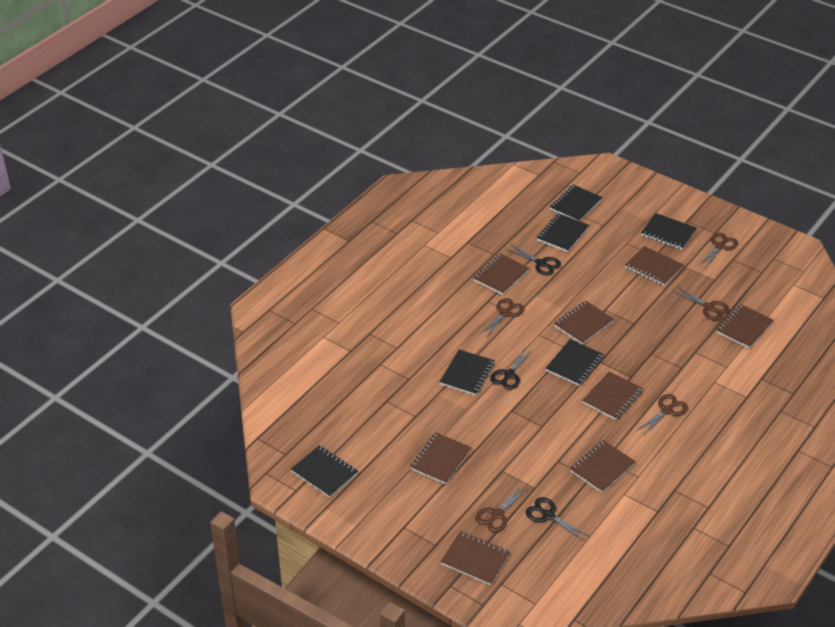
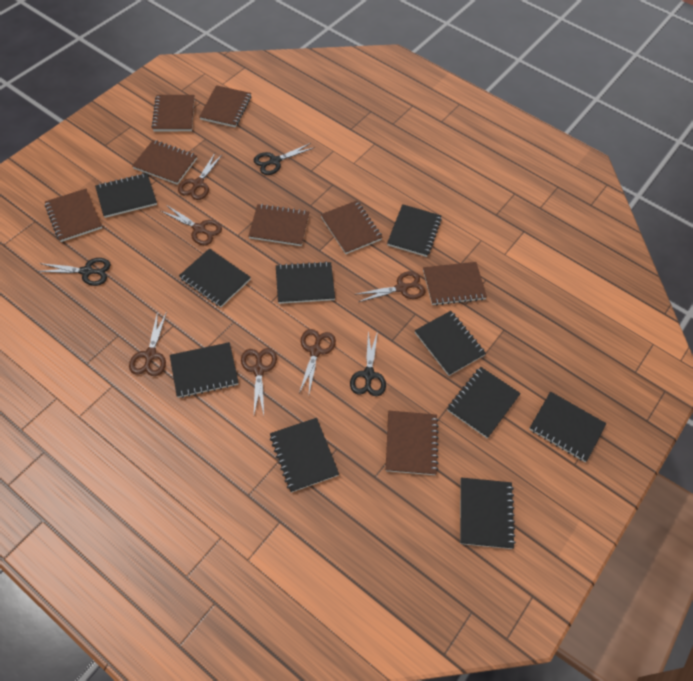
black notebook: 6 -> 10
brown scissors: 5 -> 6

